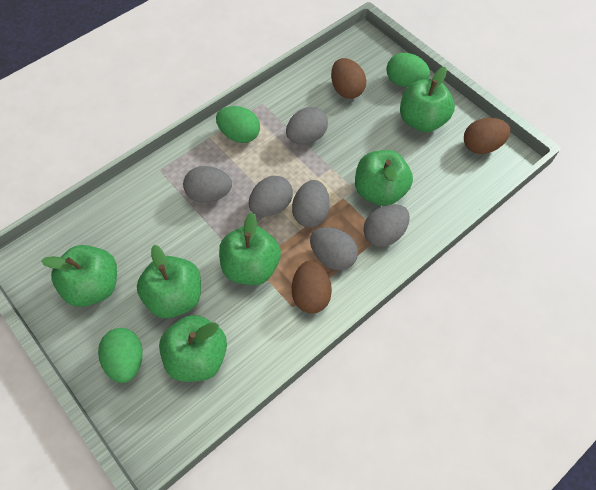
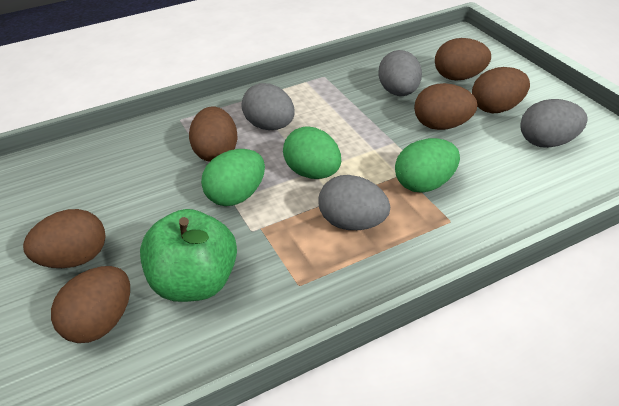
brown egg: 3 -> 6
green apple: 6 -> 1
grey egg: 6 -> 4

